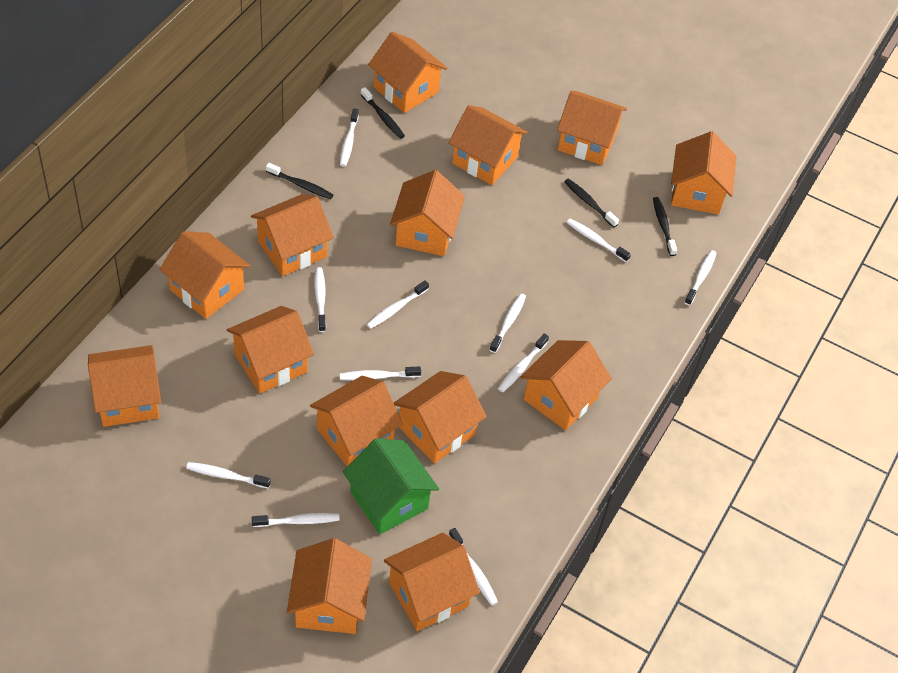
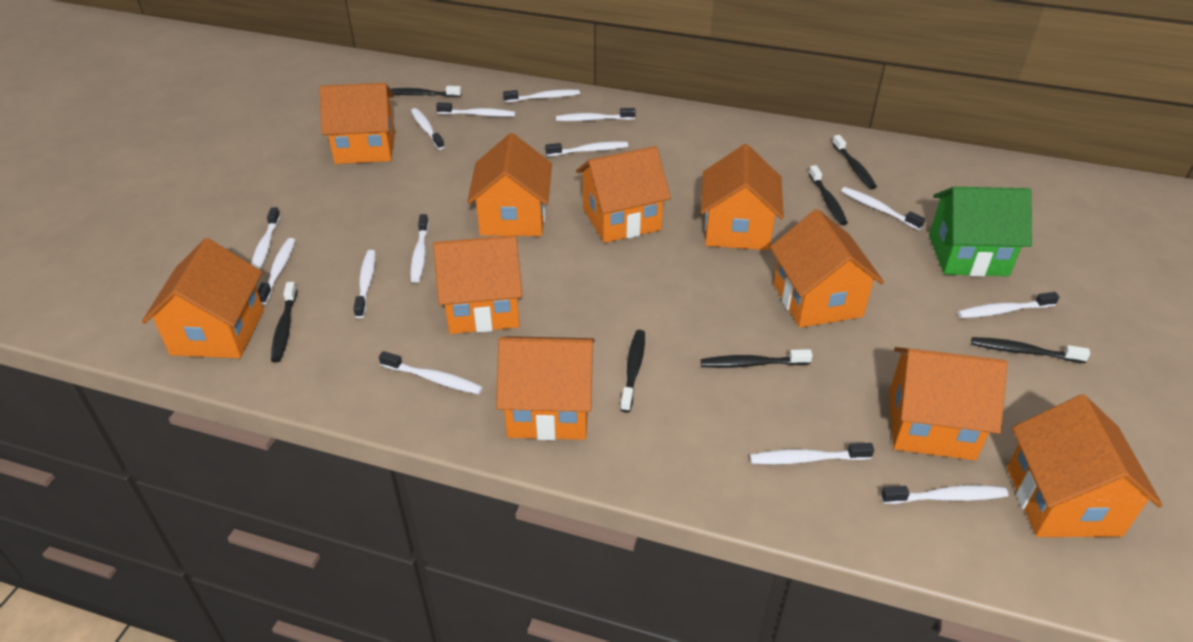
black toothbrush: 4 -> 7
orange house: 14 -> 10
white toothbrush: 11 -> 14

